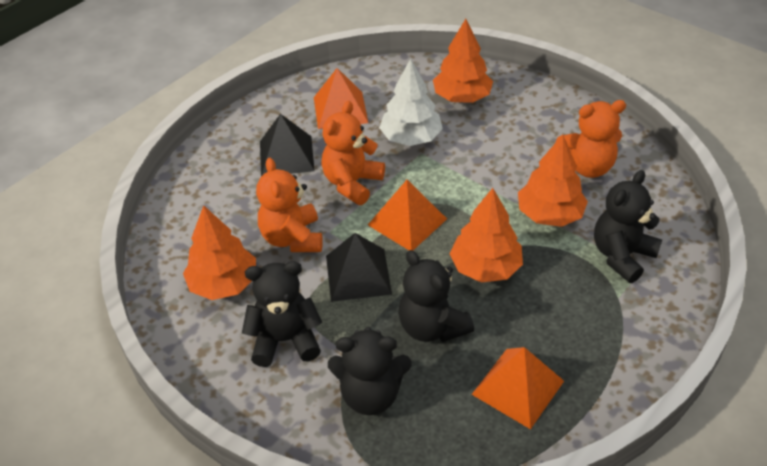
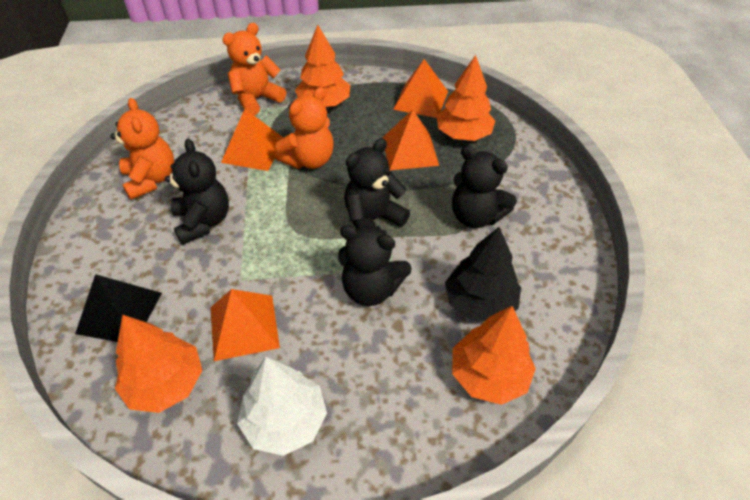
black pyramid: 2 -> 1
black tree: 0 -> 1
orange pyramid: 3 -> 4

